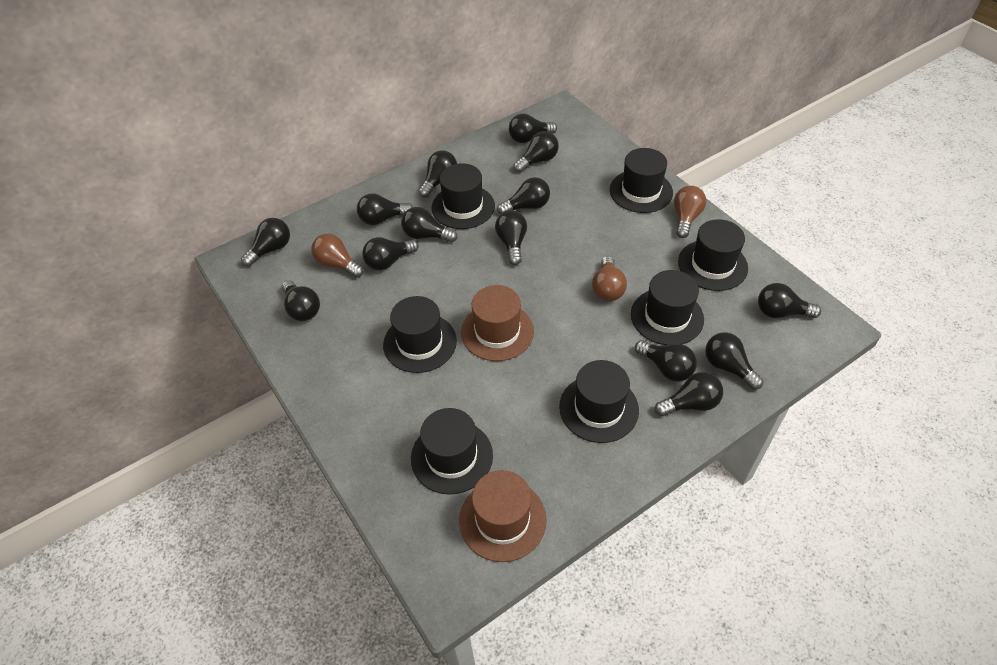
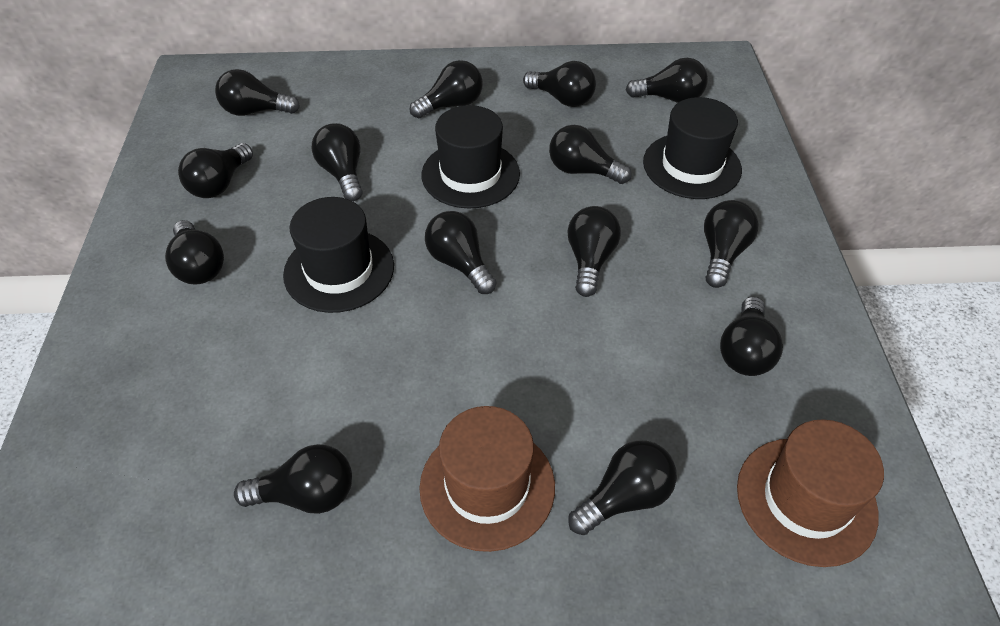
black hat: 7 -> 3
brown light bulb: 3 -> 0

